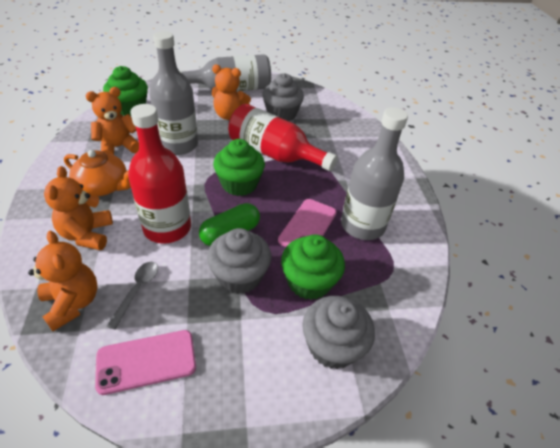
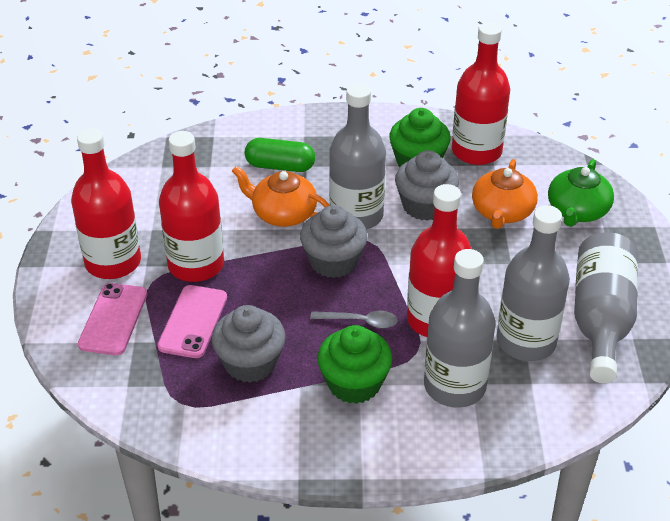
green cupcake: 3 -> 2
green teapot: 0 -> 1
grey bottle: 3 -> 4
orange teapot: 1 -> 2
orange teddy bear: 4 -> 0
red bottle: 2 -> 4

